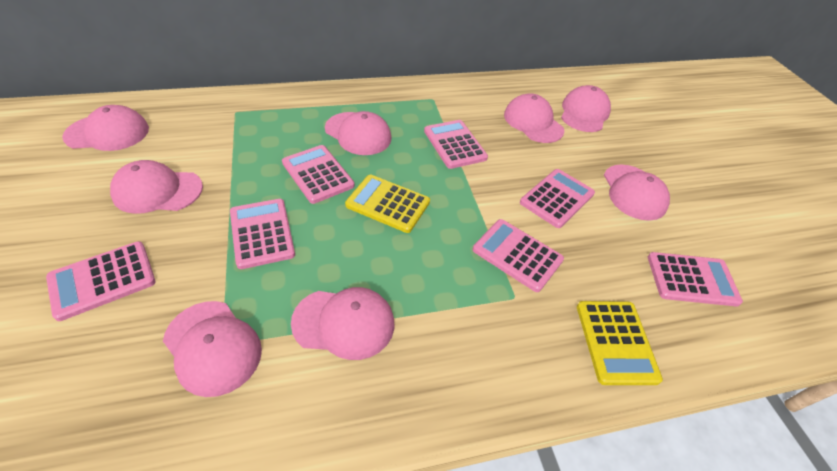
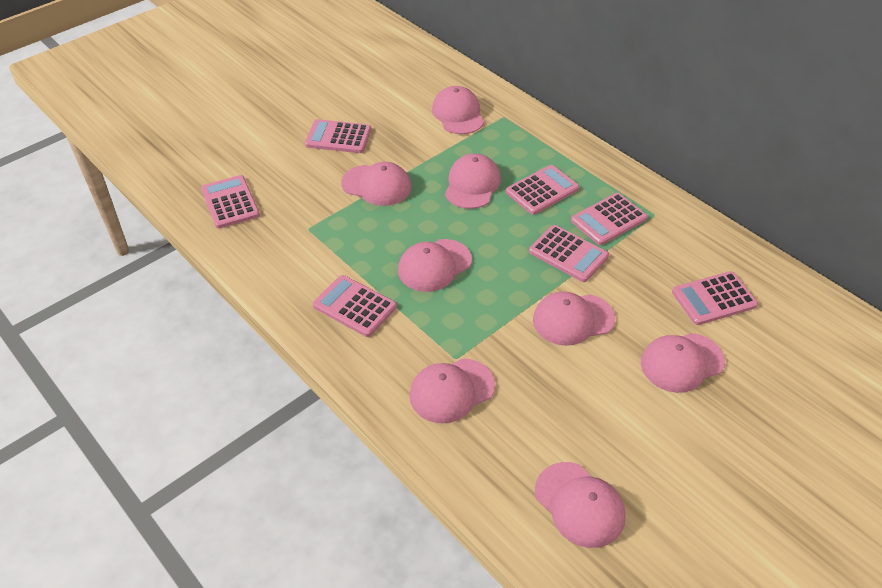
yellow calculator: 2 -> 0

